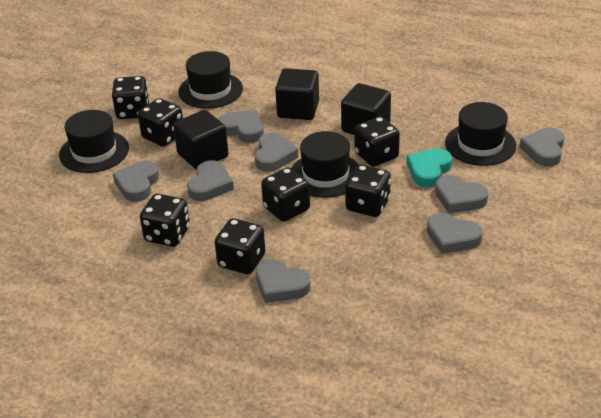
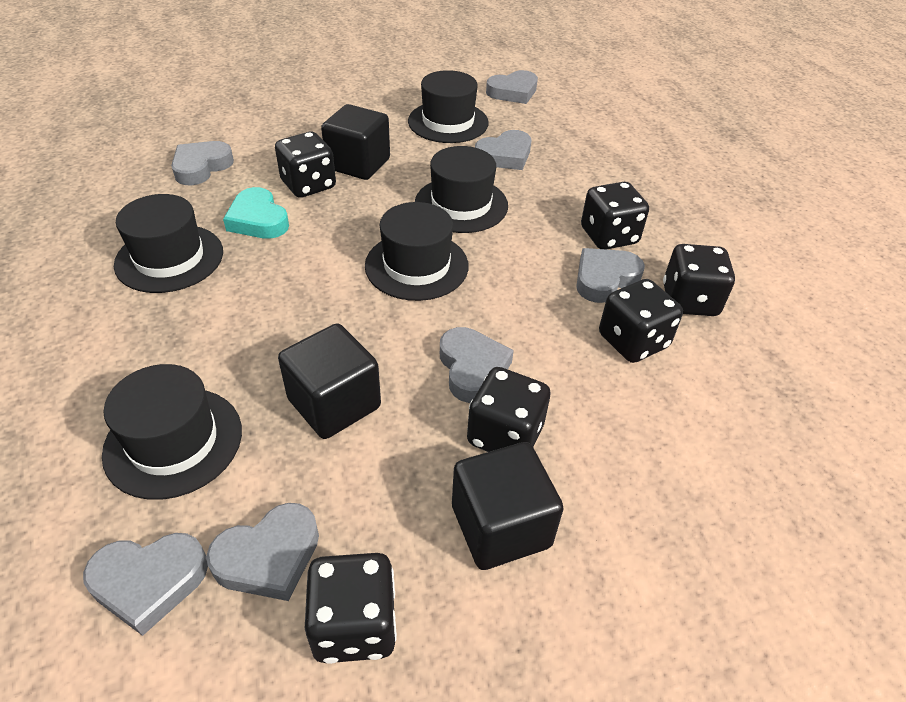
black dice: 7 -> 6
black hat: 4 -> 5
grey heart: 8 -> 7

